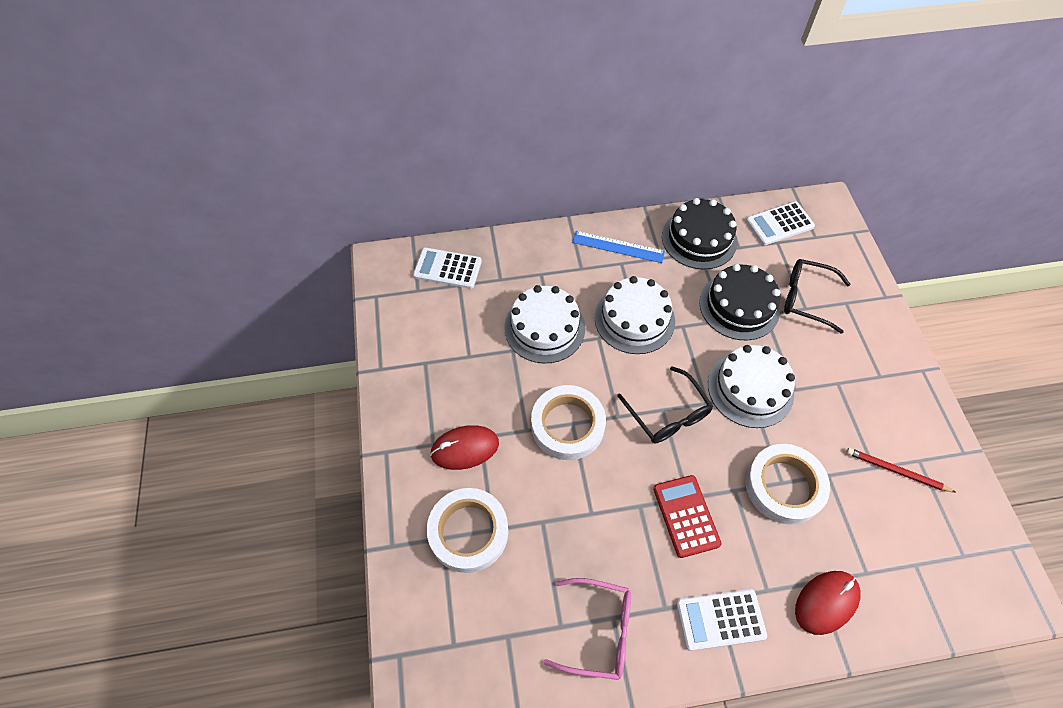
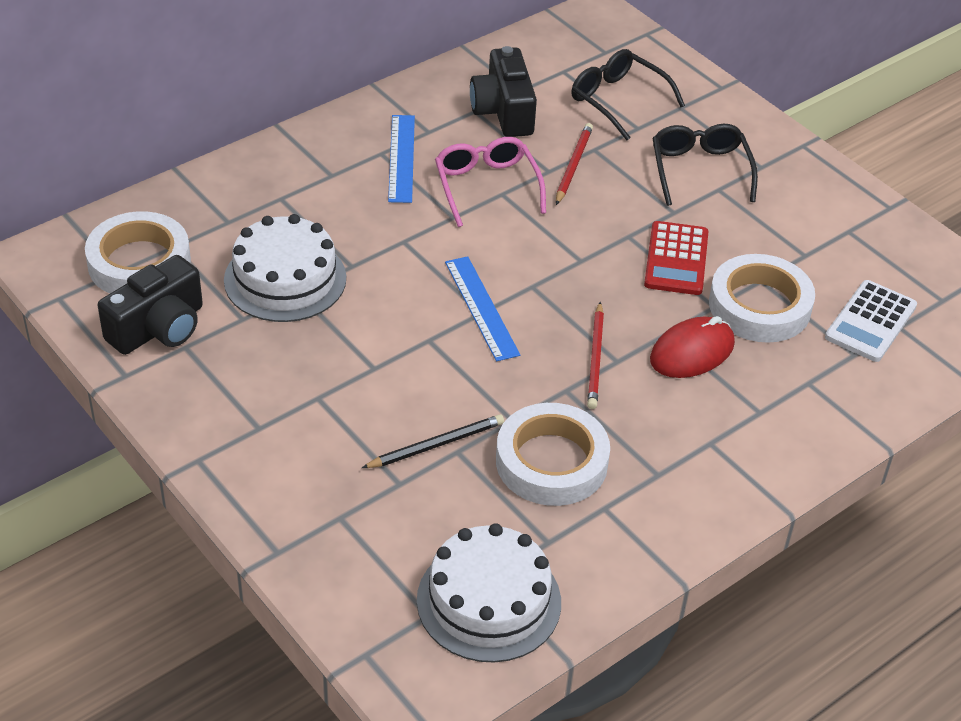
black cake: 2 -> 0
black camera: 0 -> 2
black pencil: 0 -> 1
blue ruler: 1 -> 2
red mouse: 2 -> 1
red pencil: 1 -> 2
white cake: 3 -> 2
white calculator: 3 -> 1

